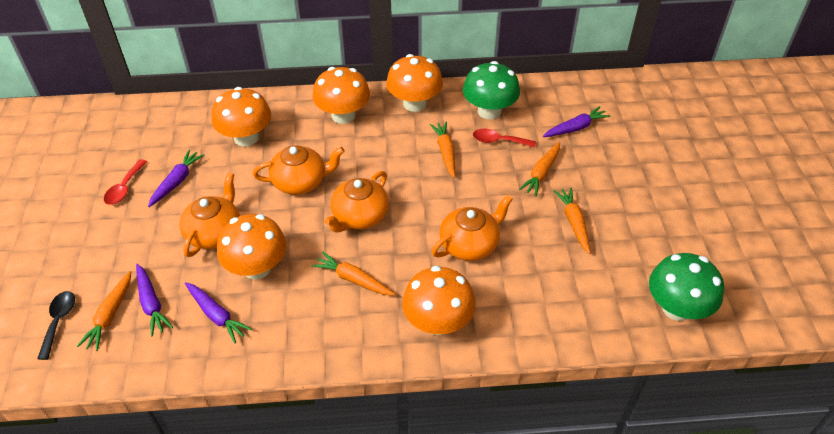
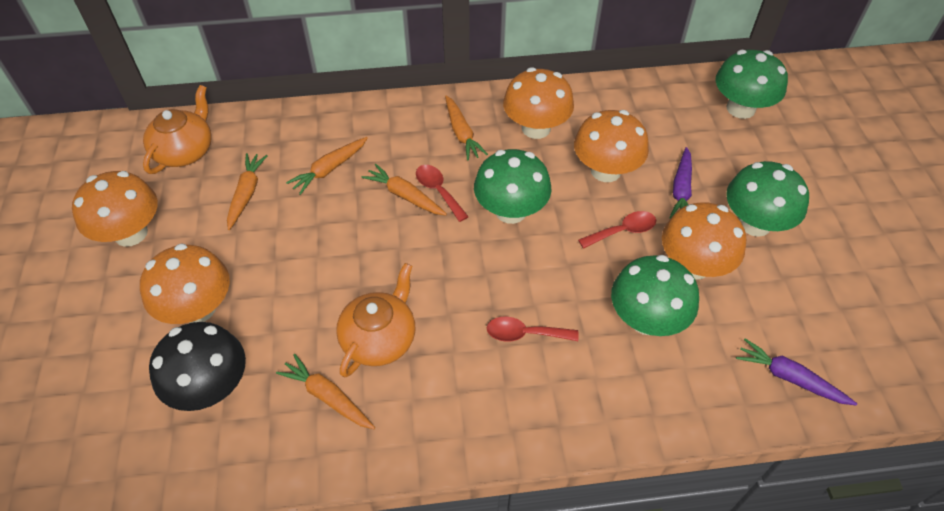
black mushroom: 0 -> 1
black spoon: 1 -> 0
green mushroom: 2 -> 4
orange teapot: 4 -> 2
purple carrot: 4 -> 2
red spoon: 2 -> 3

